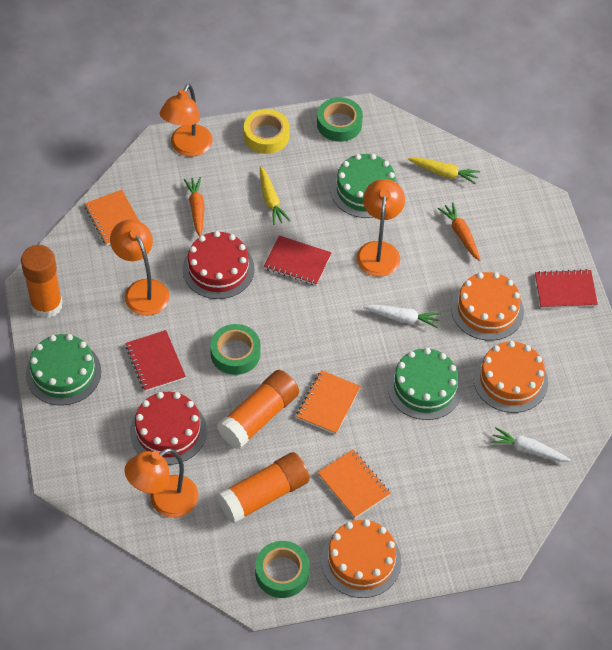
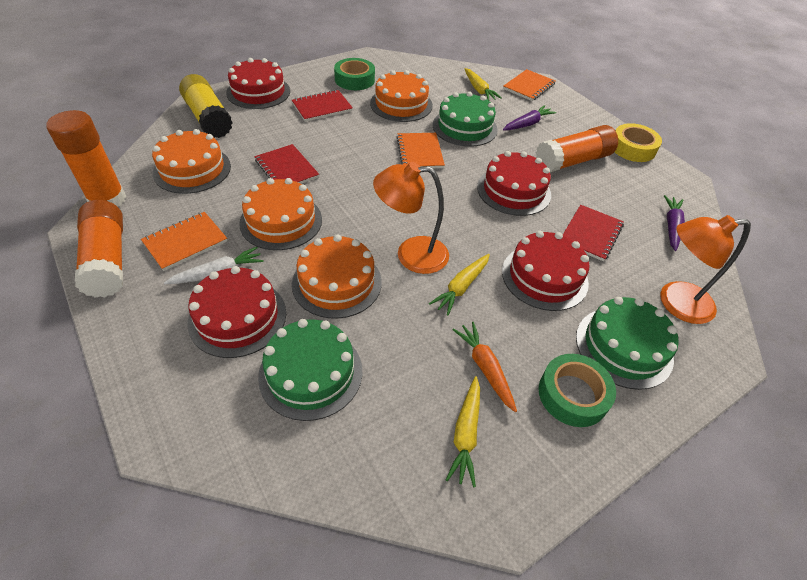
green tape: 3 -> 2
orange cake: 3 -> 4
orange carrot: 2 -> 1
orange lamp: 4 -> 2
purple carrot: 0 -> 2
red cake: 2 -> 4
white carrot: 2 -> 1
yellow carrot: 2 -> 3
yellow glue stick: 0 -> 1

